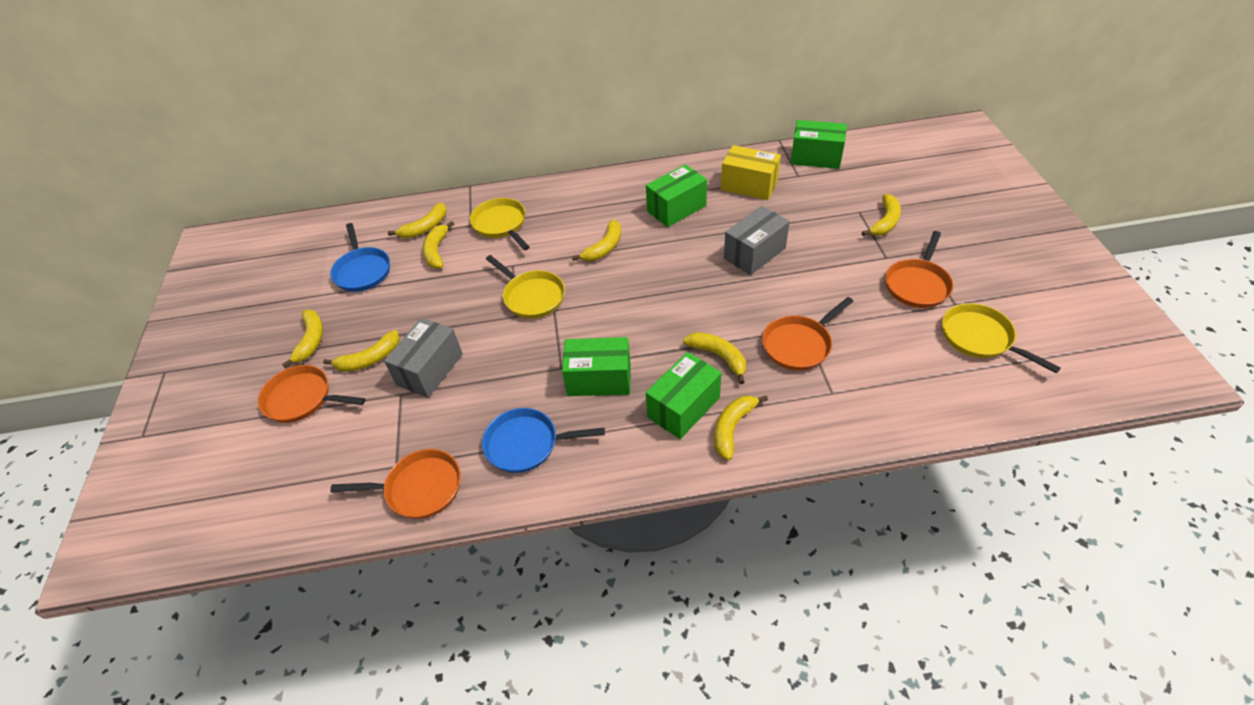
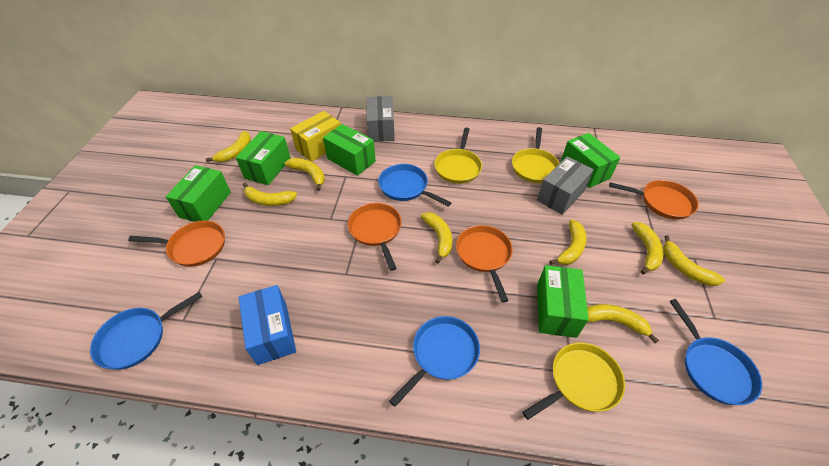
blue box: 0 -> 1
blue pan: 2 -> 4
green box: 4 -> 5

